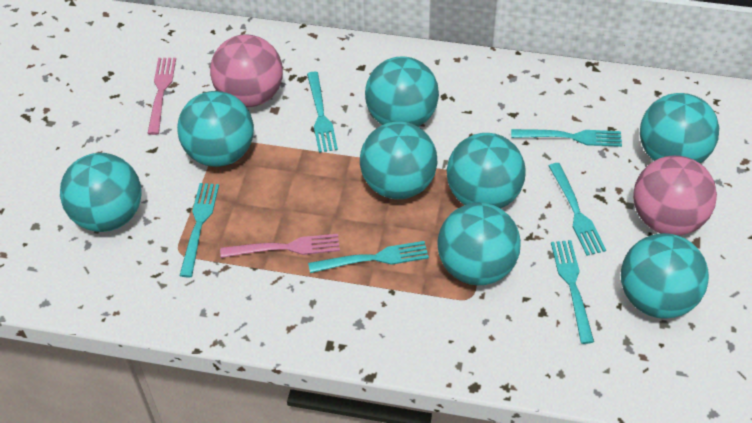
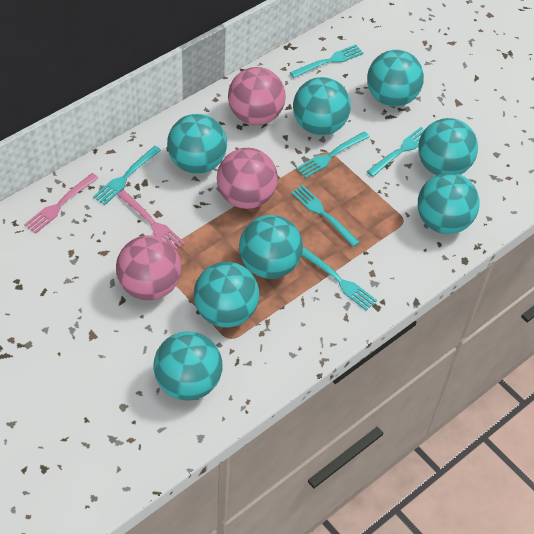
pink ball: 2 -> 3

